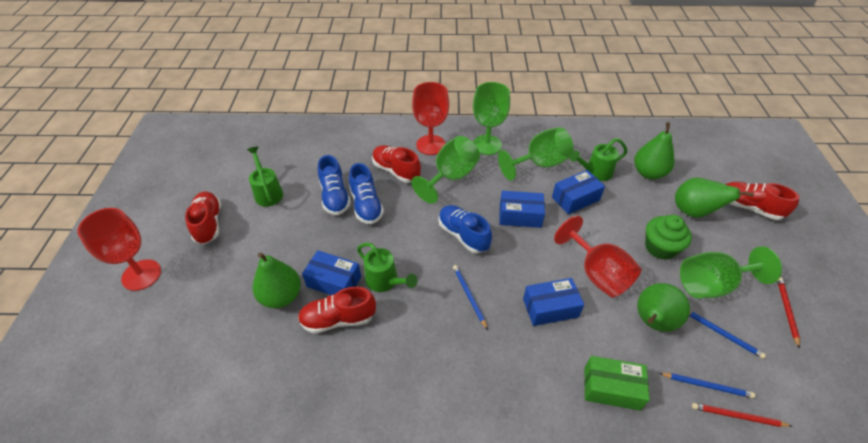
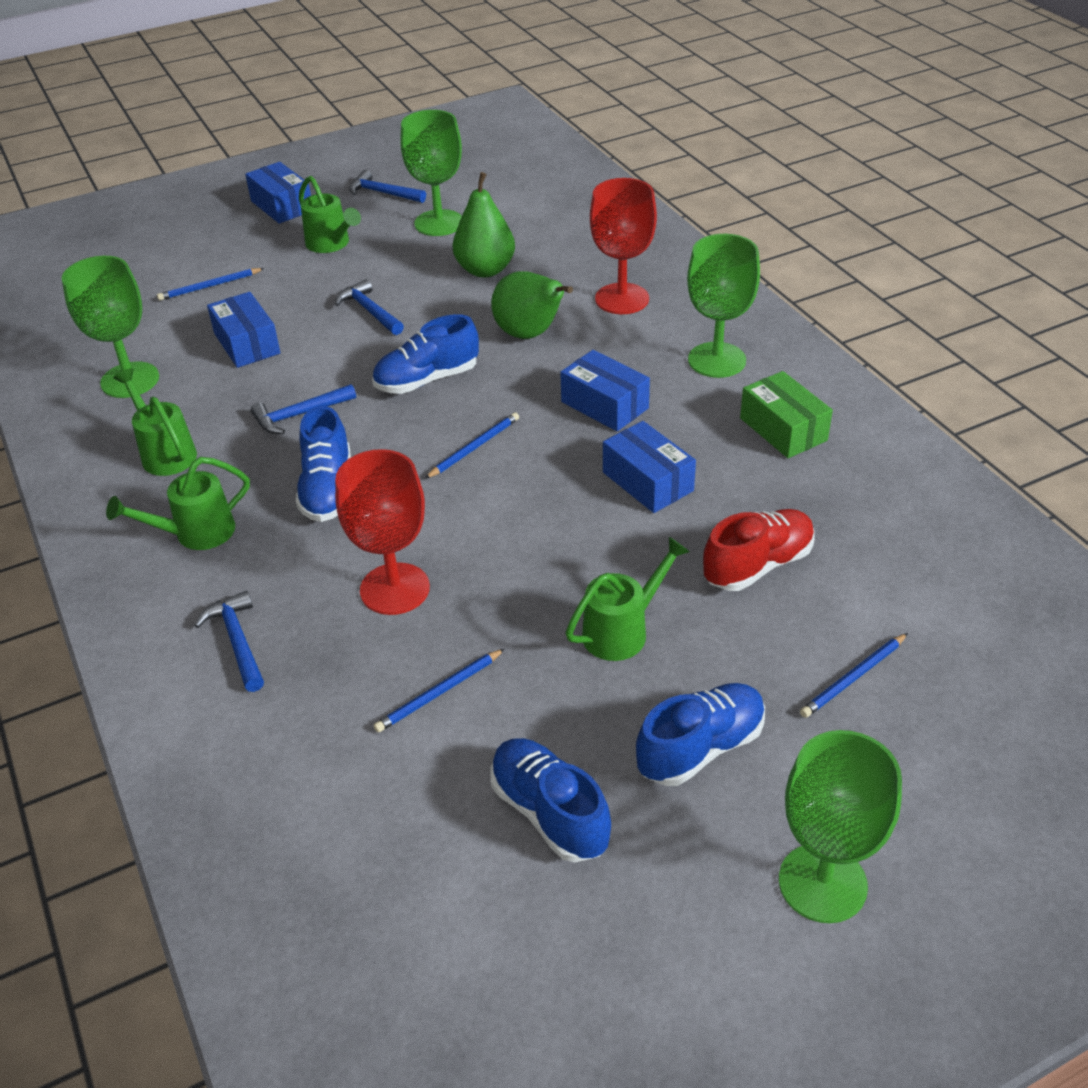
blue hammer: 0 -> 4
blue pencil: 3 -> 4
blue shoe: 3 -> 4
green cupcake: 1 -> 0
green pear: 4 -> 2
green watering can: 3 -> 4
red goblet: 3 -> 2
red pencil: 2 -> 0
red shoe: 4 -> 1

